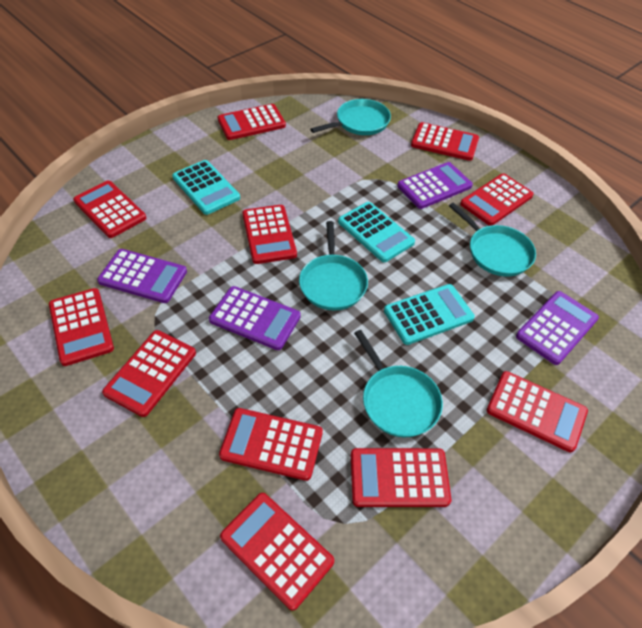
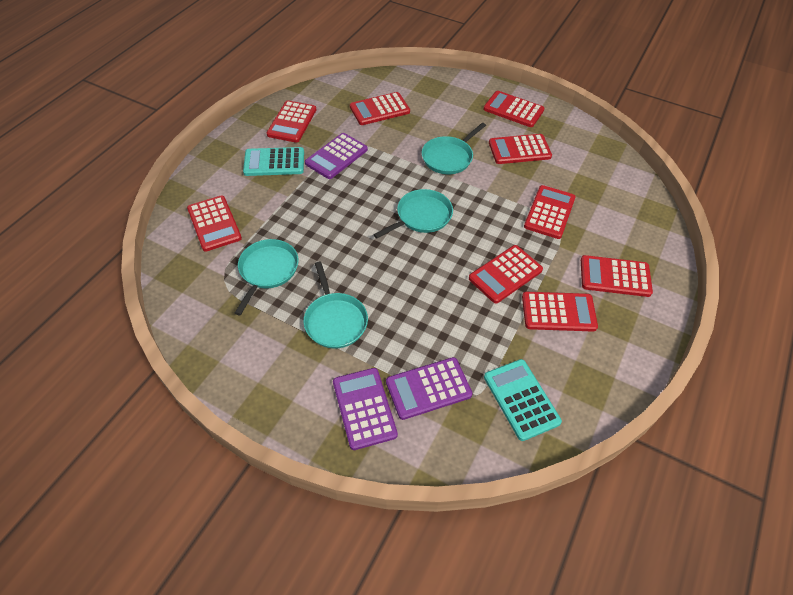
purple calculator: 4 -> 3
red calculator: 11 -> 9
turquoise calculator: 3 -> 2

